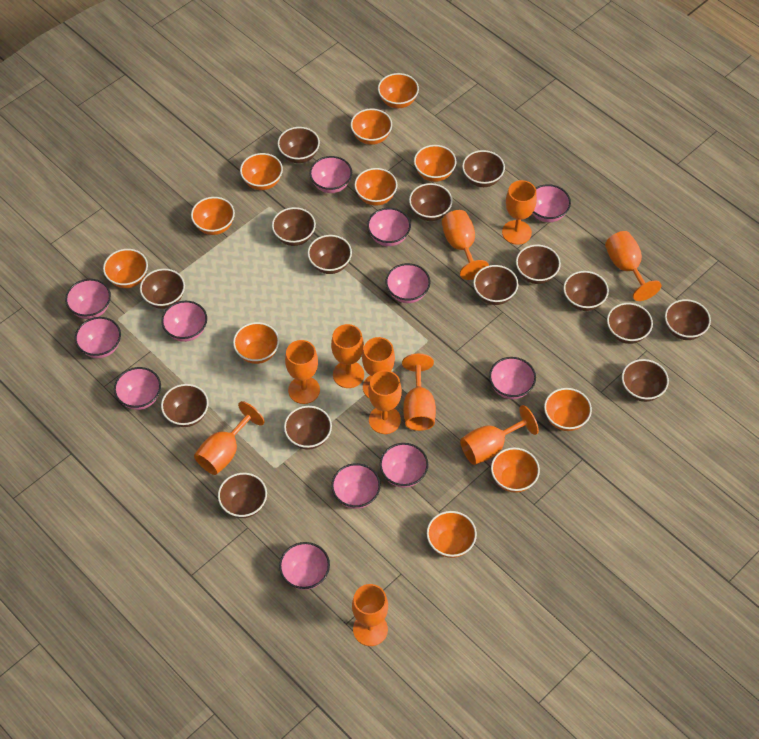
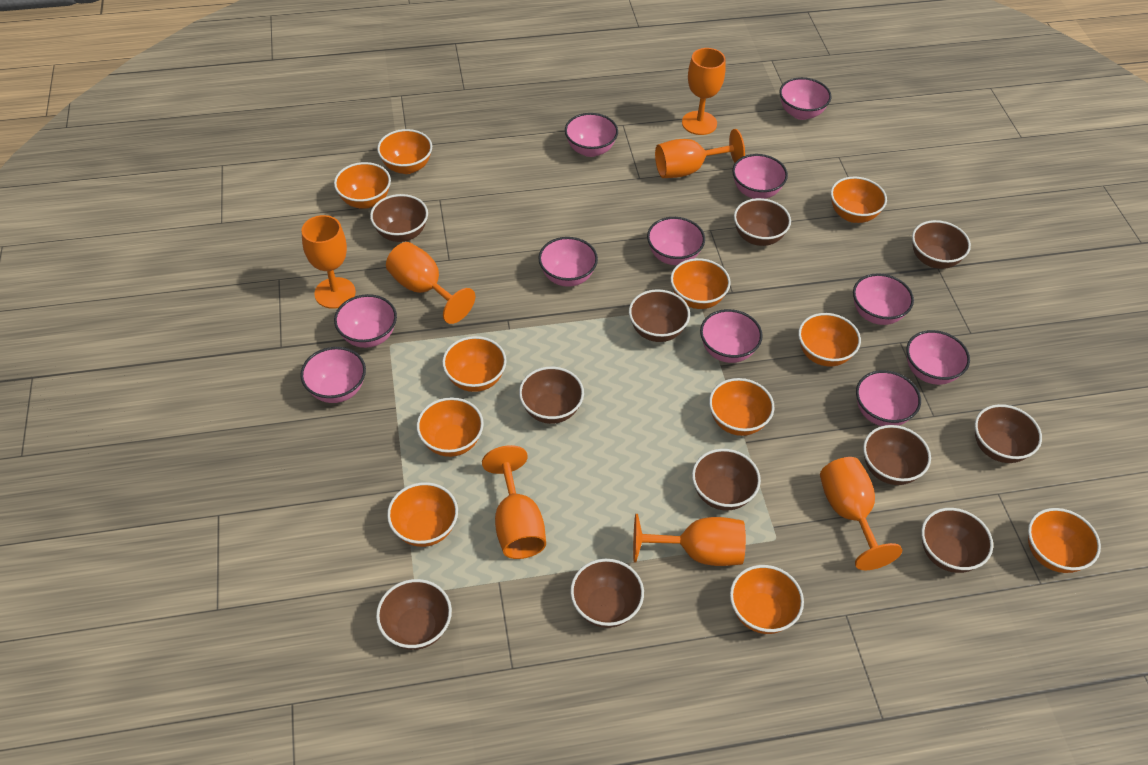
brown bowl: 15 -> 11
orange goblet: 11 -> 7
pink bowl: 12 -> 11

